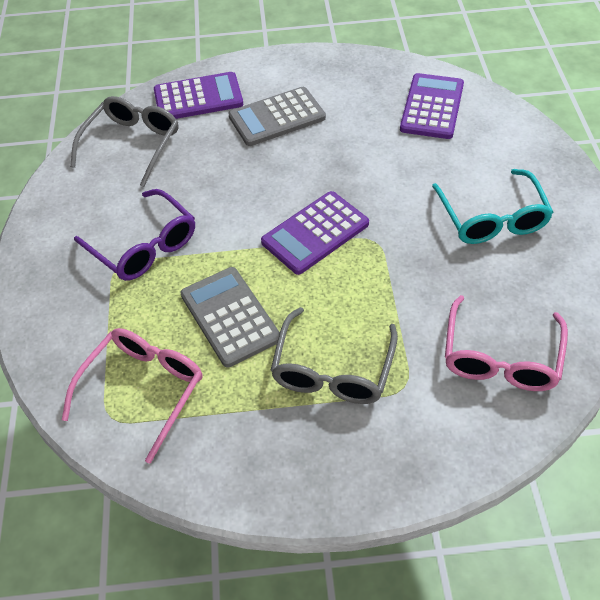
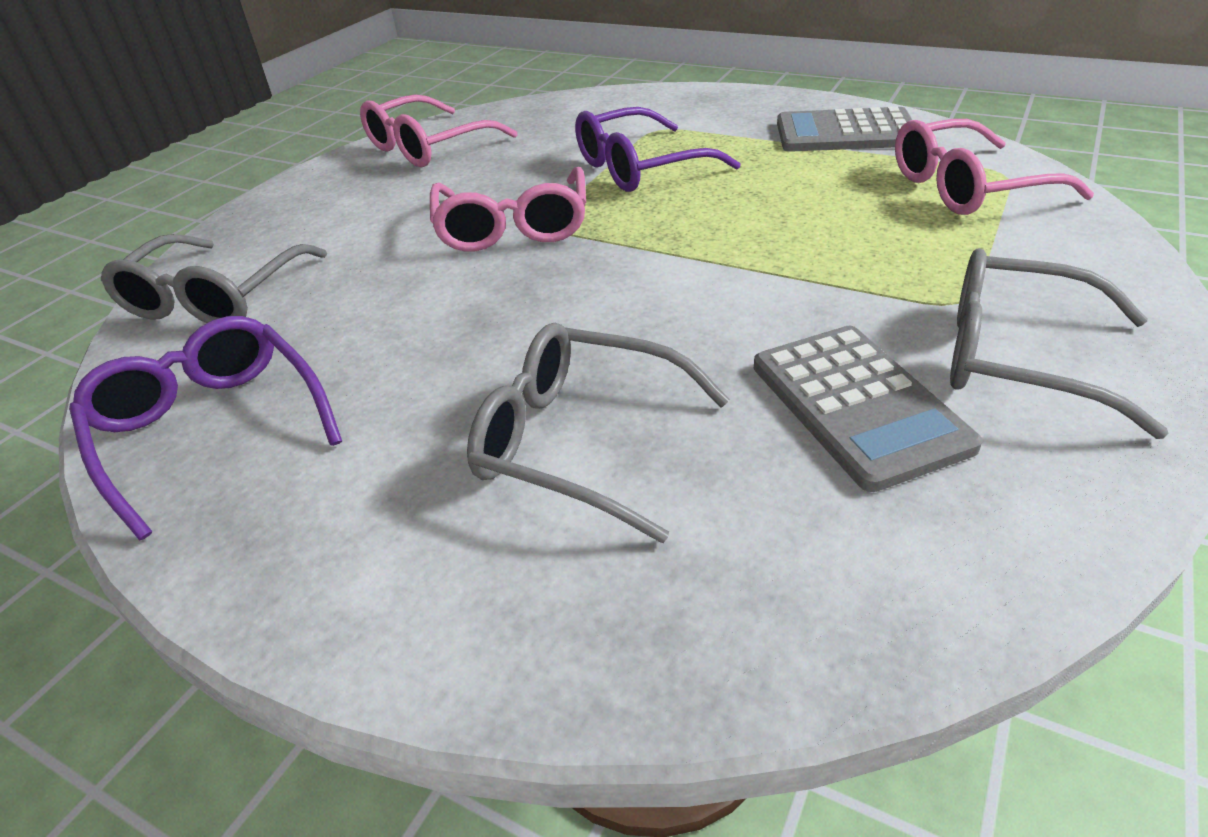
grey glasses: 2 -> 3
pink glasses: 2 -> 3
purple calculator: 3 -> 0
purple glasses: 1 -> 2
turquoise glasses: 1 -> 0

